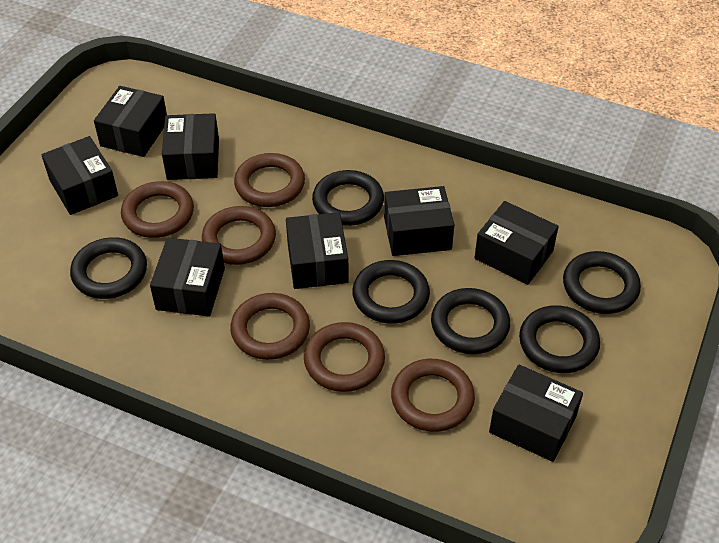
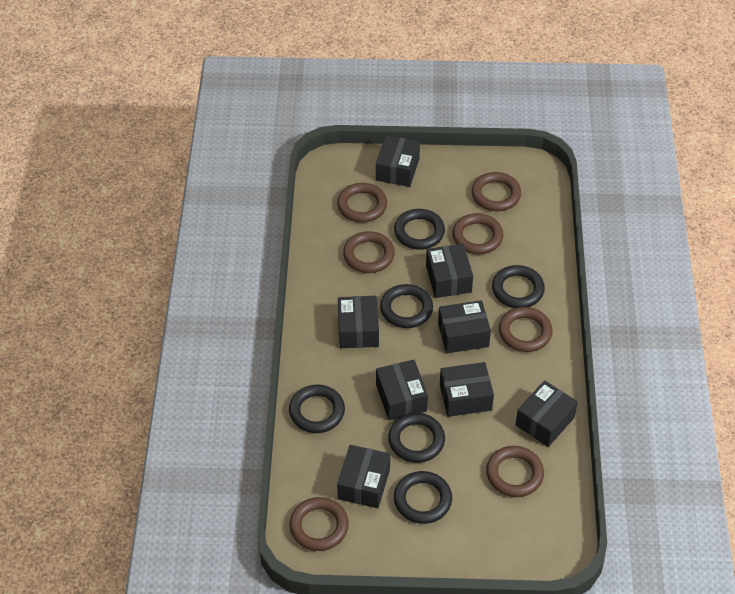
brown ring: 6 -> 7

